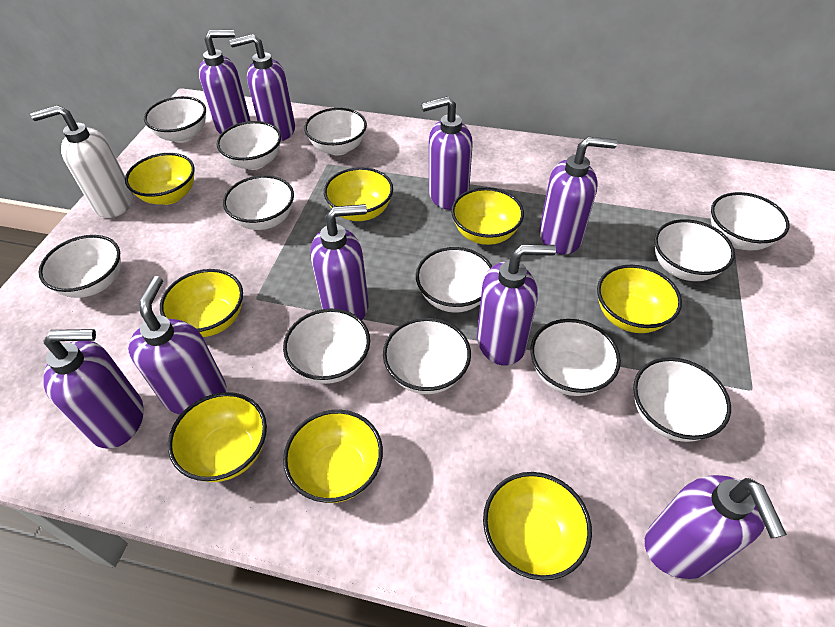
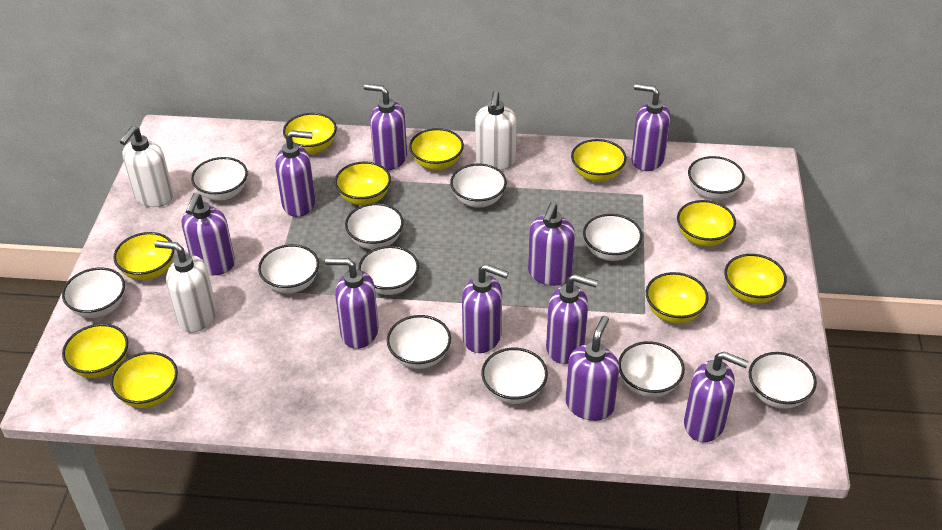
purple soap dispenser: 9 -> 10
white soap dispenser: 1 -> 3
yellow bowl: 8 -> 10

